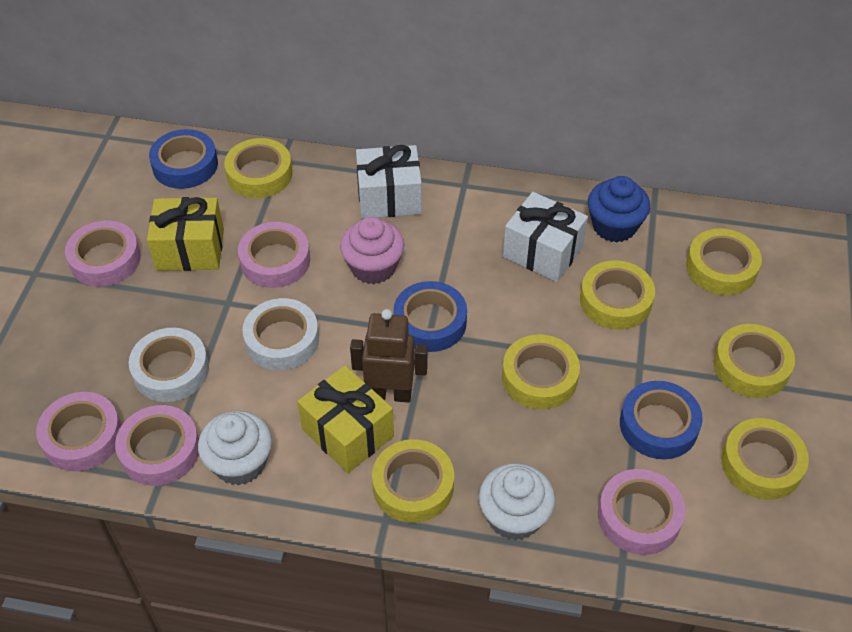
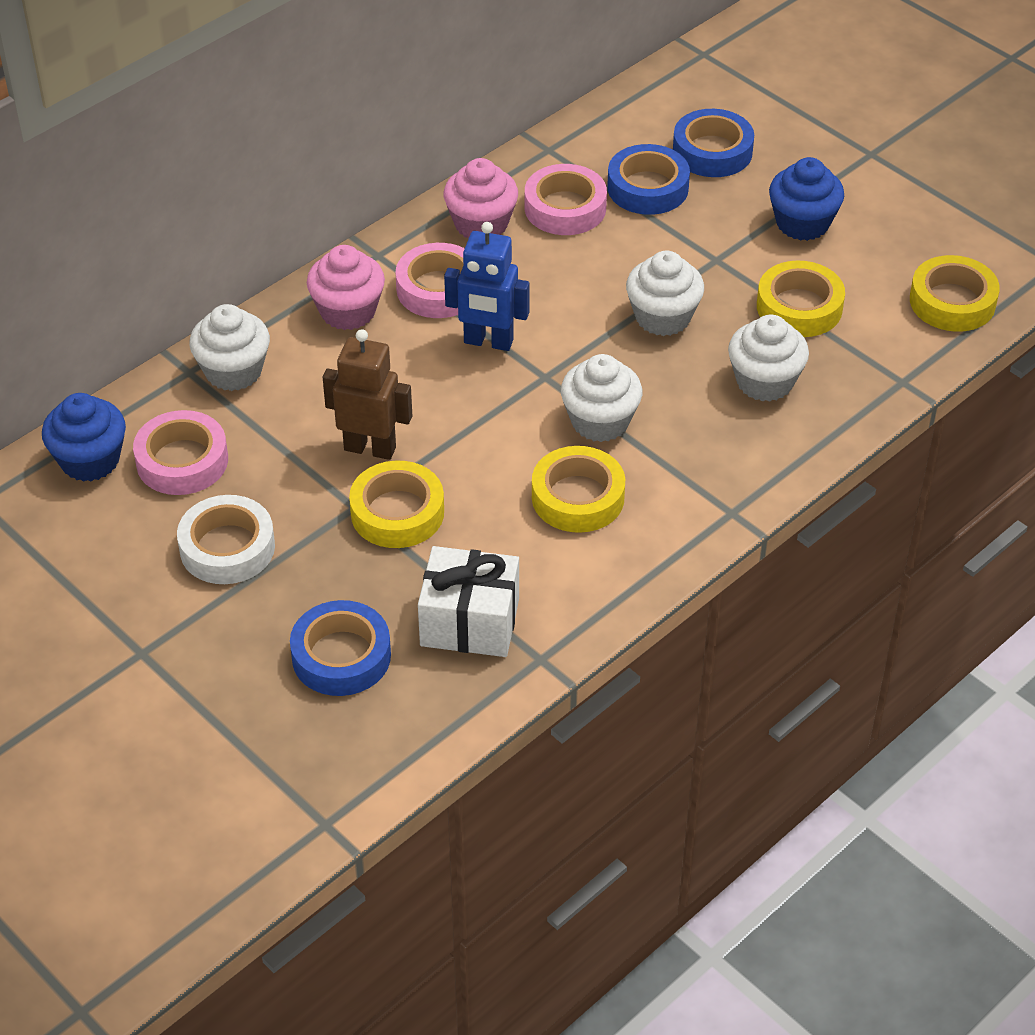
blue cupcake: 1 -> 2
blue robot: 0 -> 1
pink cupcake: 1 -> 2
pink tape: 5 -> 3
white cupcake: 2 -> 4
white gift: 2 -> 1
white tape: 2 -> 1
yellow gift: 2 -> 0
yellow tape: 7 -> 4

